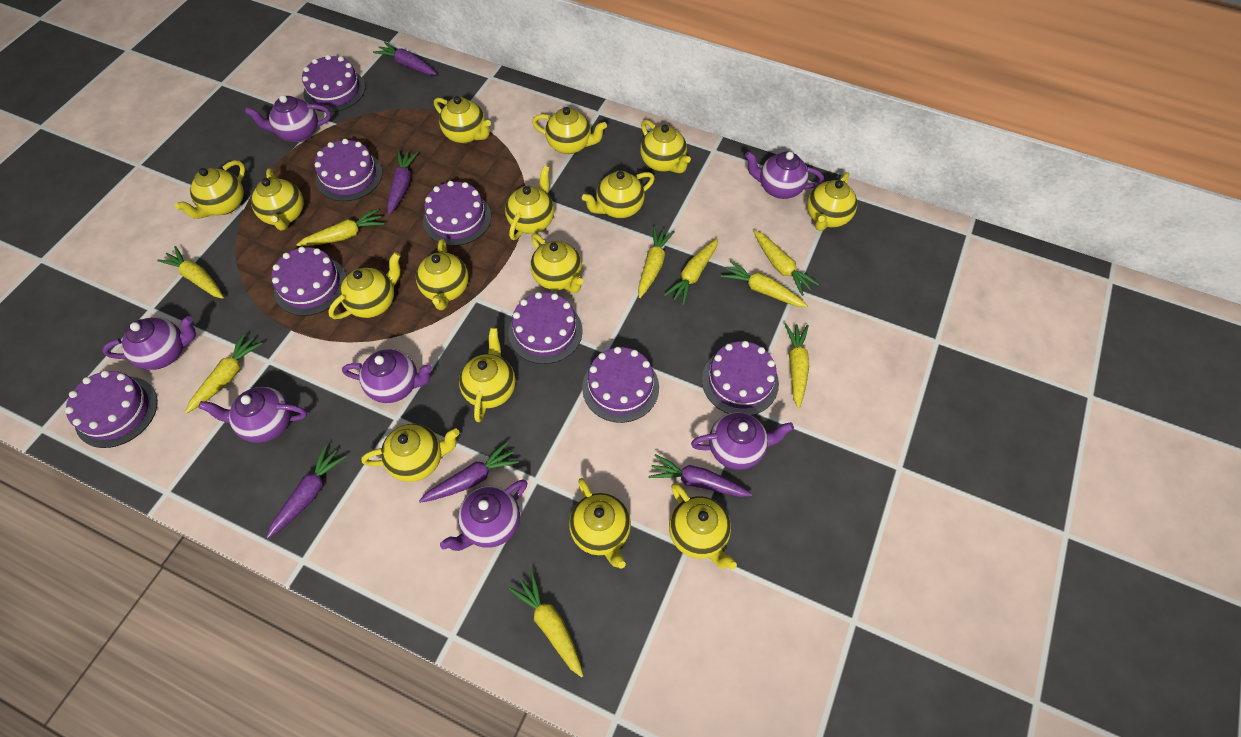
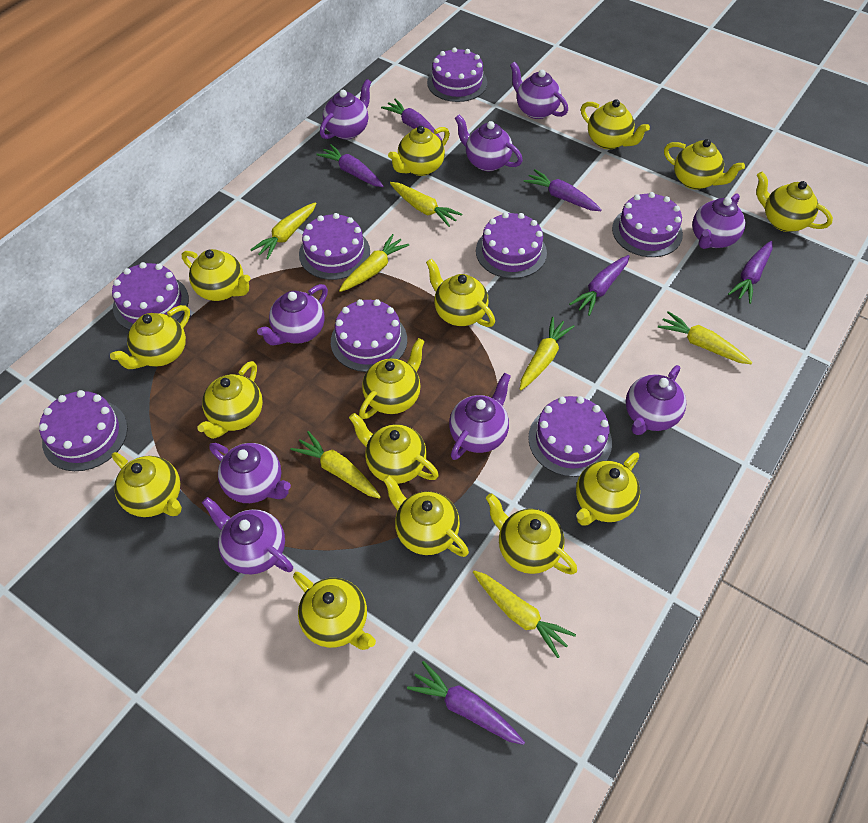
purple carrot: 5 -> 6
purple teapot: 7 -> 9
yellow carrot: 9 -> 7

